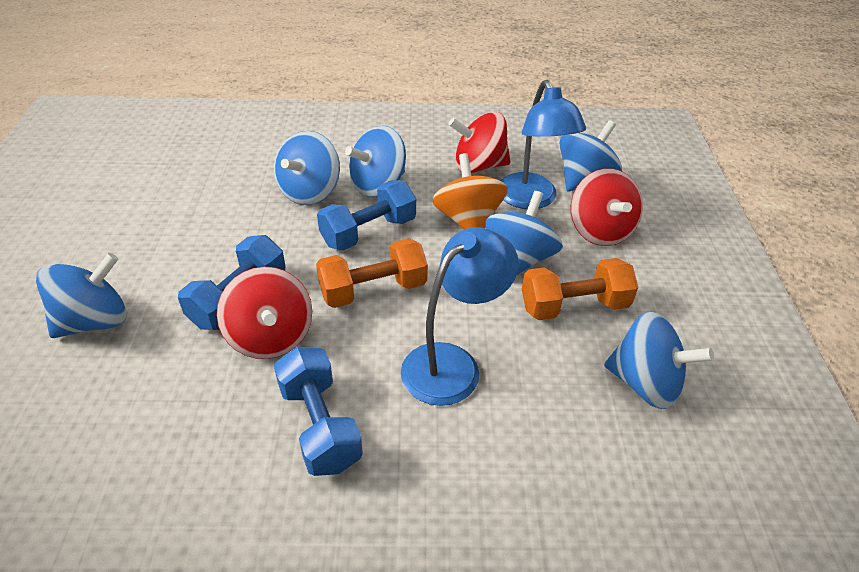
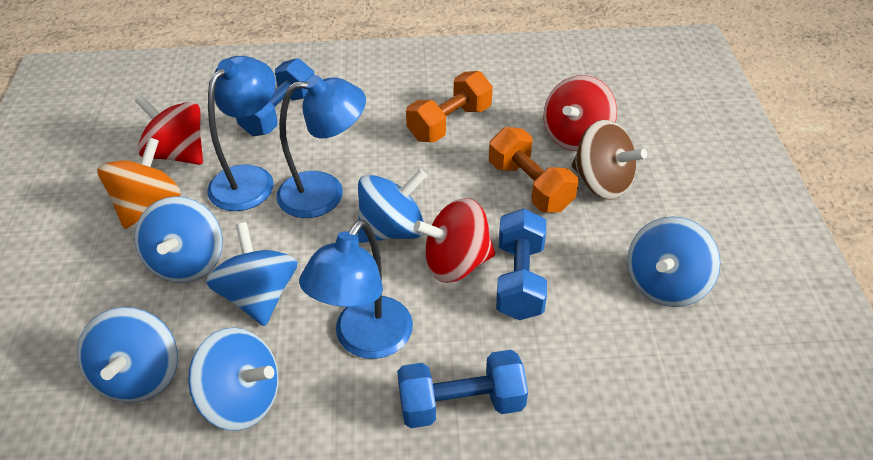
blue lamp: 2 -> 3
brown spinning top: 0 -> 1

